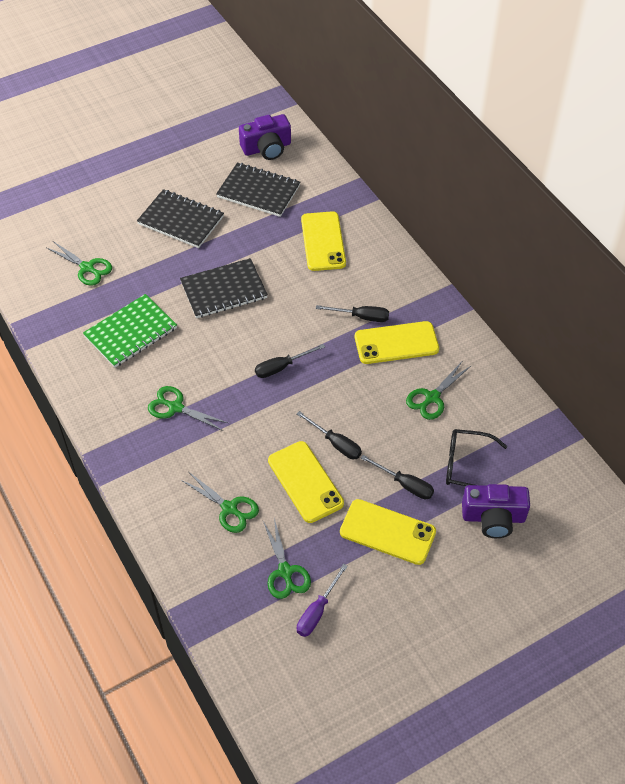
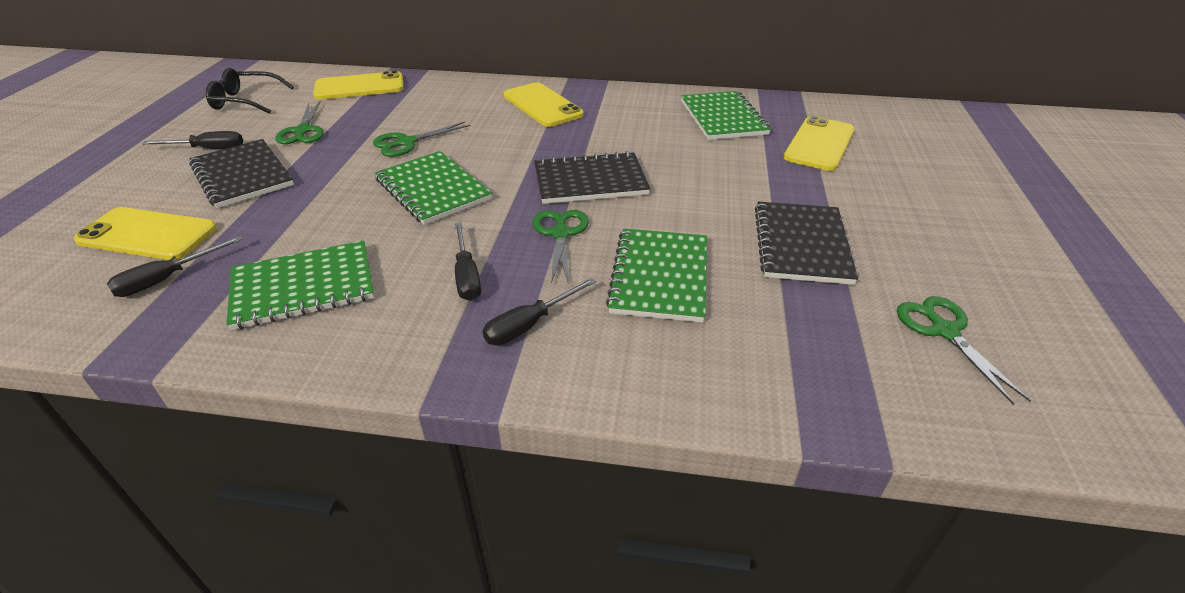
green notebook: 1 -> 4
green scissors: 5 -> 4
purple camera: 2 -> 0
purple screwdriver: 1 -> 0

